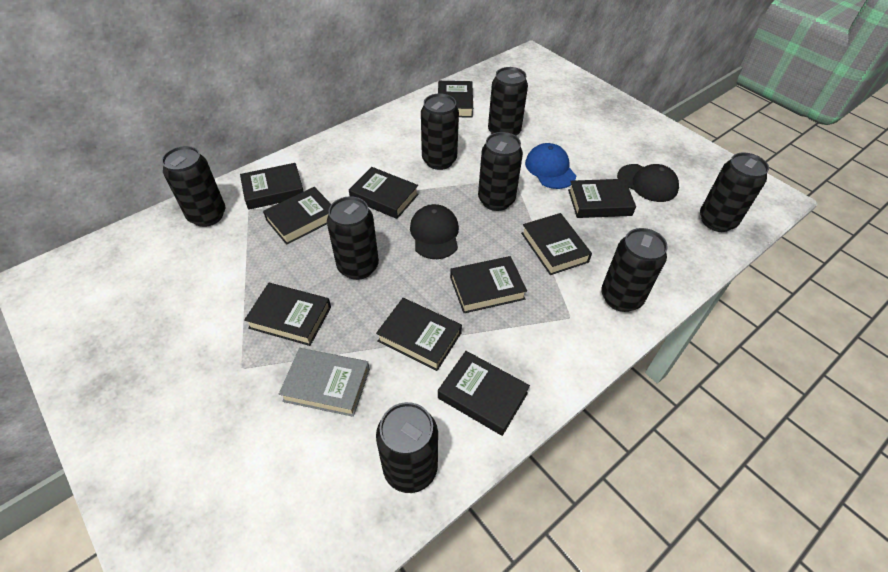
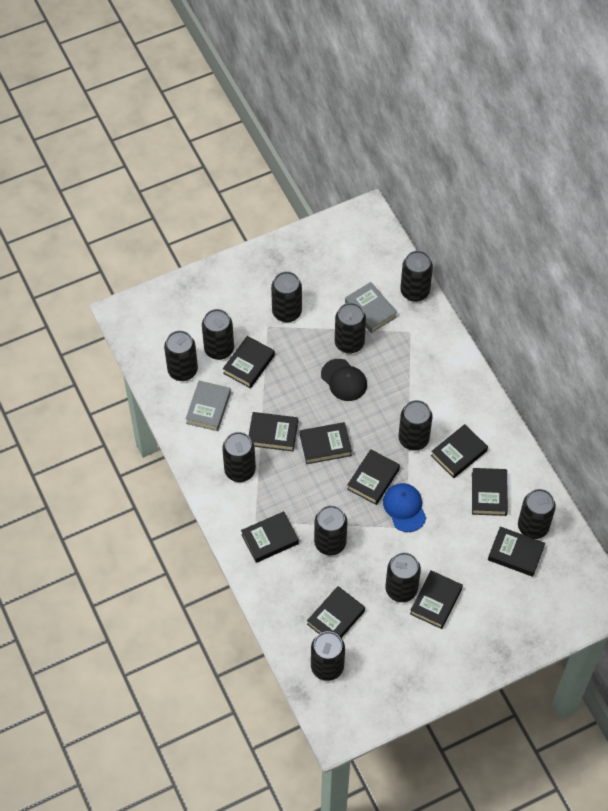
black can: 8 -> 11
black cap: 2 -> 1
grey book: 1 -> 2

